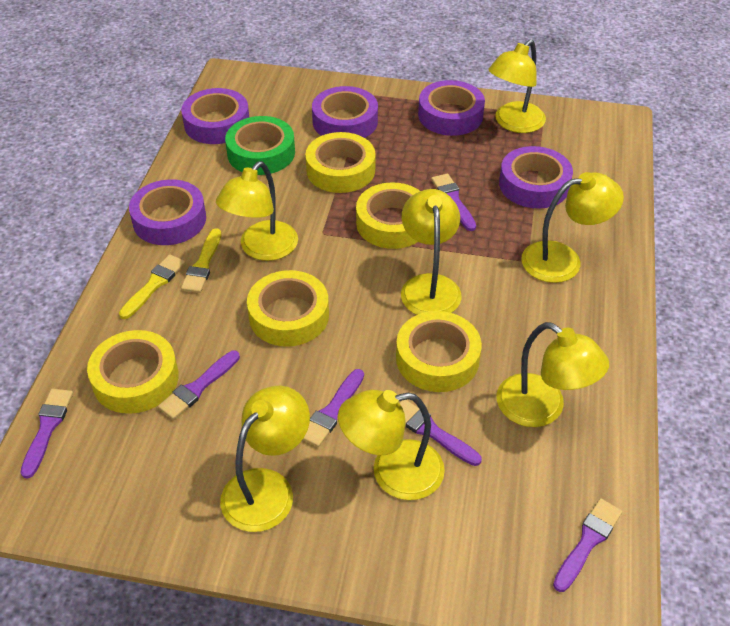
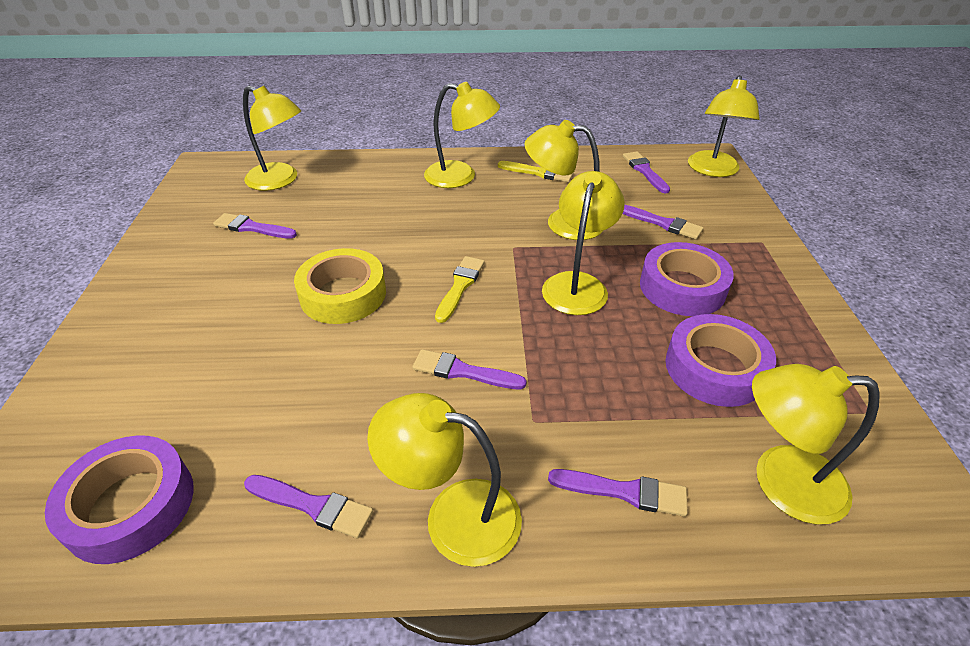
green tape: 1 -> 0
purple tape: 5 -> 3
yellow tape: 5 -> 1

